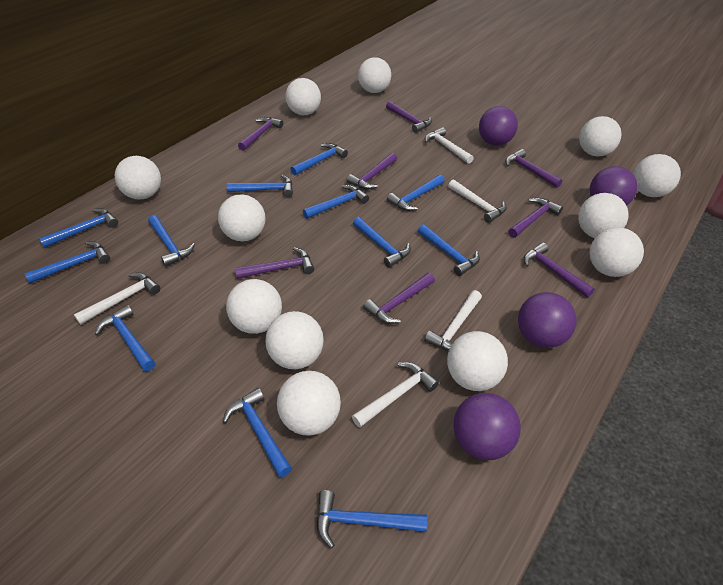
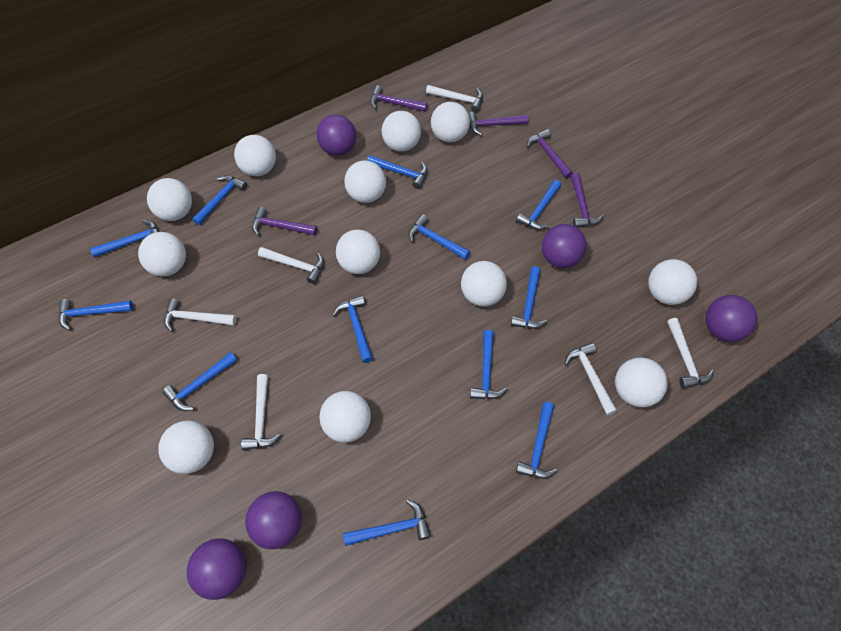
purple ball: 4 -> 5
purple hammer: 8 -> 5
white hammer: 5 -> 6

